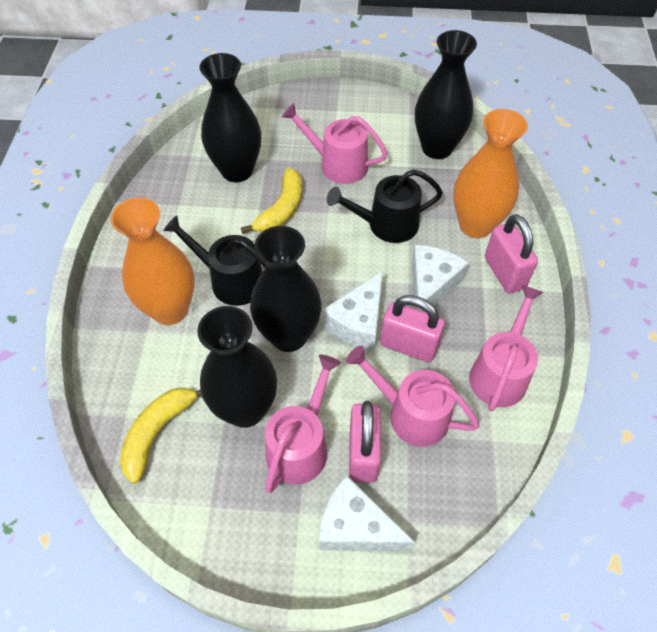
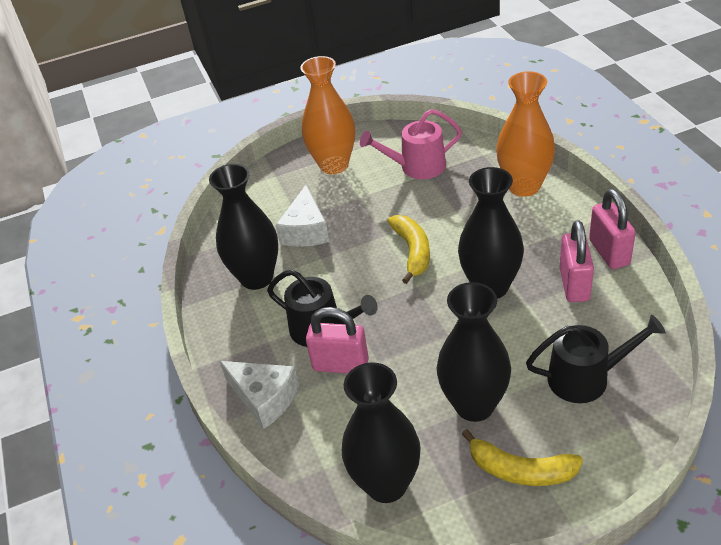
pink watering can: 4 -> 1
white cheese: 3 -> 2

